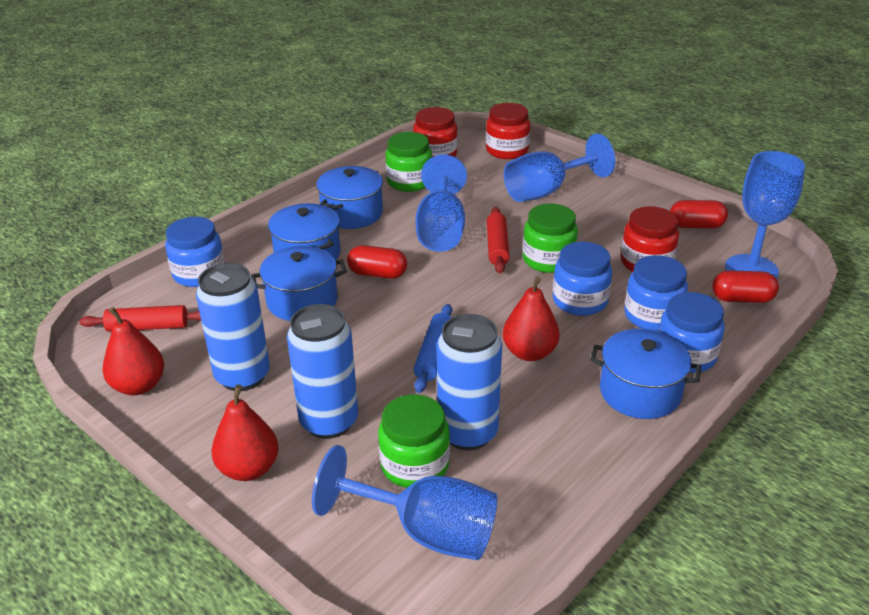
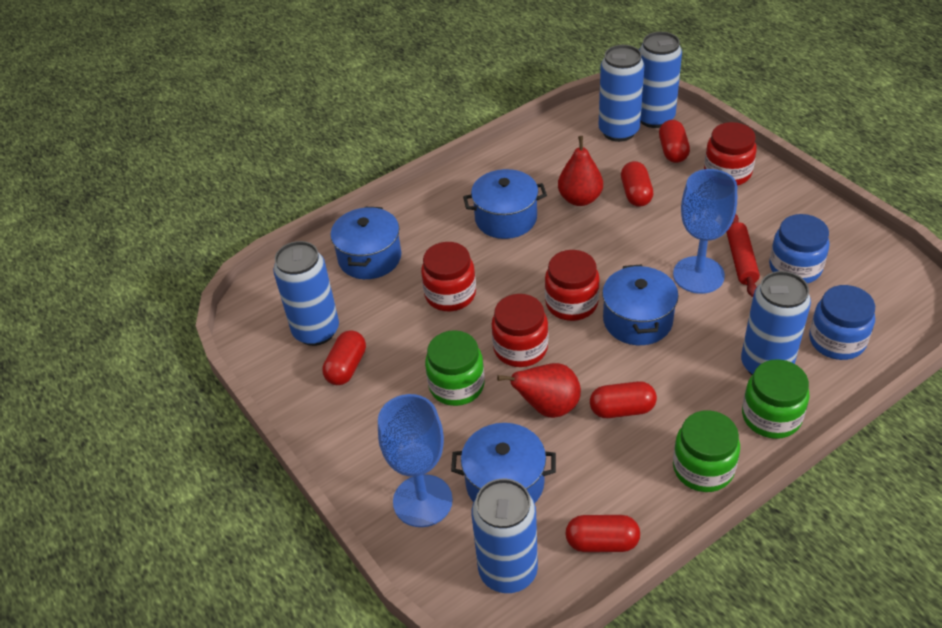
blue can: 3 -> 5
blue goblet: 4 -> 2
blue jar: 4 -> 2
blue rolling pin: 1 -> 0
red capsule: 3 -> 5
red jar: 3 -> 4
red pear: 3 -> 2
red rolling pin: 2 -> 1

